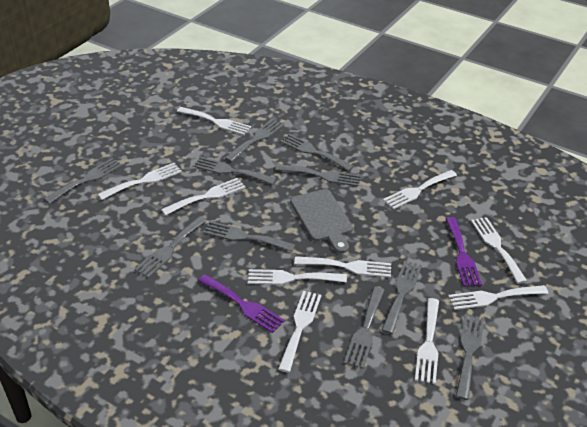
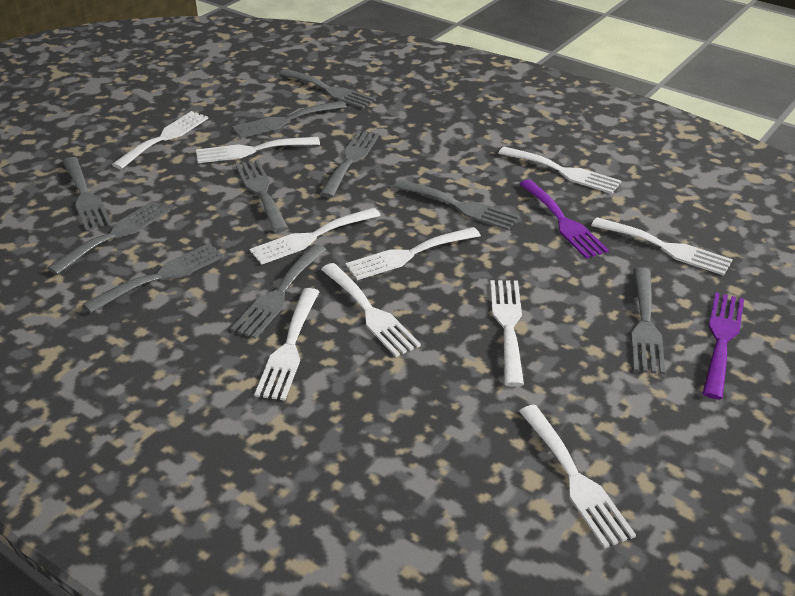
grey cutting board: 1 -> 0

